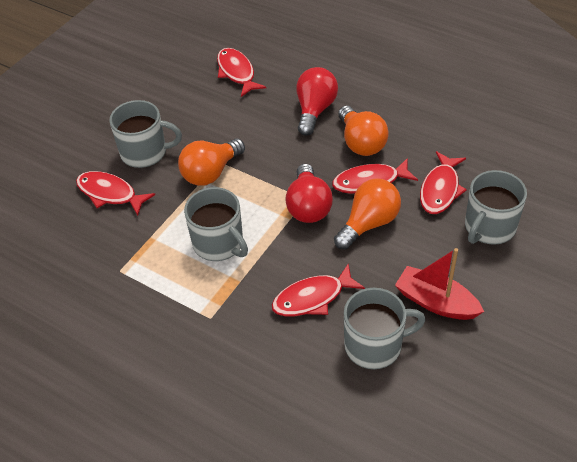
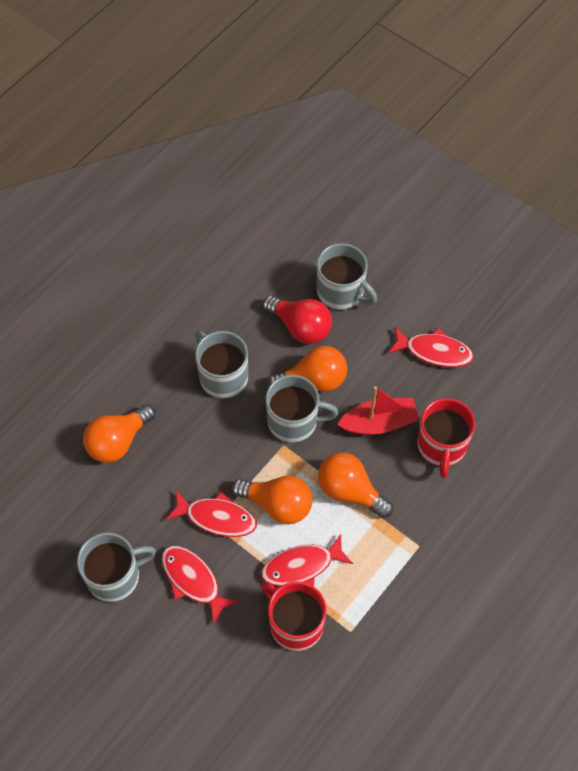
orange light bulb: 3 -> 4
red fish: 5 -> 4
red light bulb: 2 -> 1
red mug: 0 -> 2

